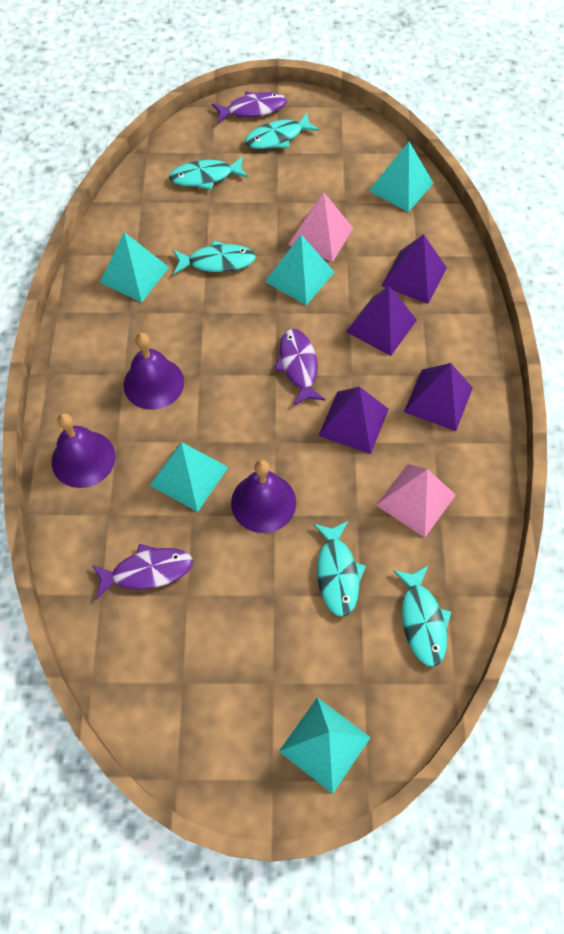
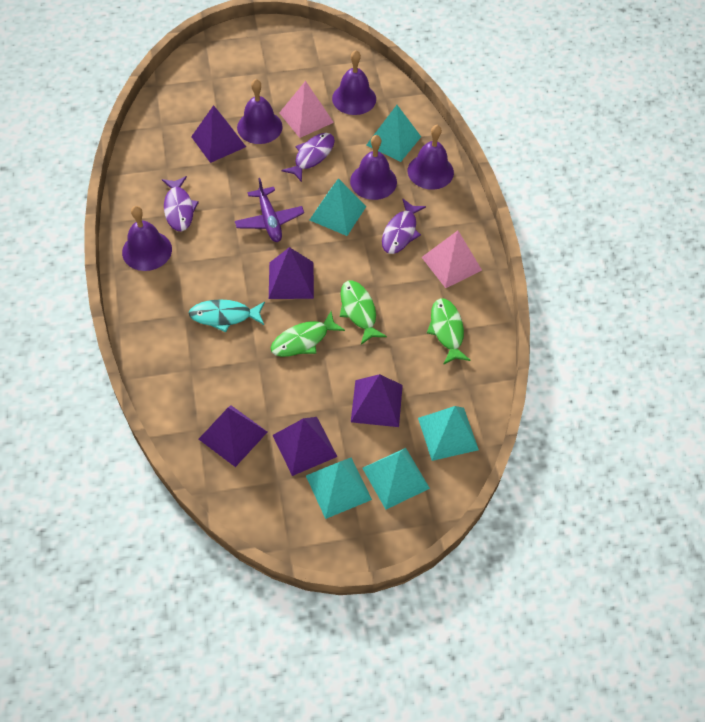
green fish: 0 -> 3
purple bell: 3 -> 5
purple plane: 0 -> 1
purple pyramid: 4 -> 5
turquoise fish: 5 -> 1

